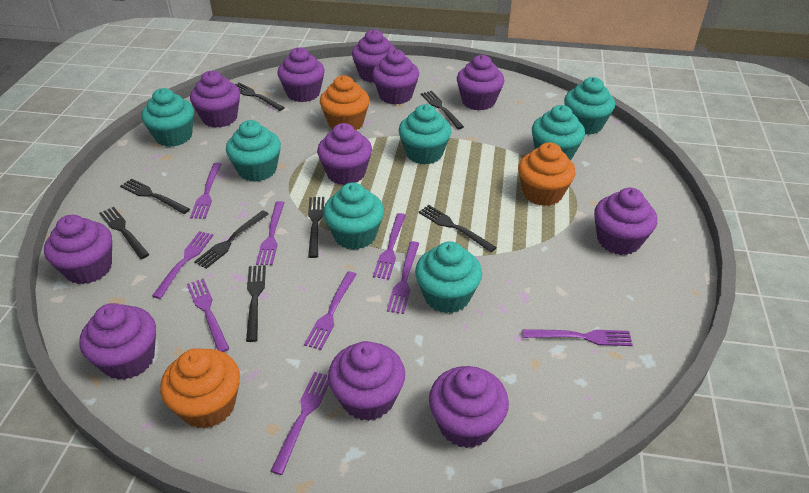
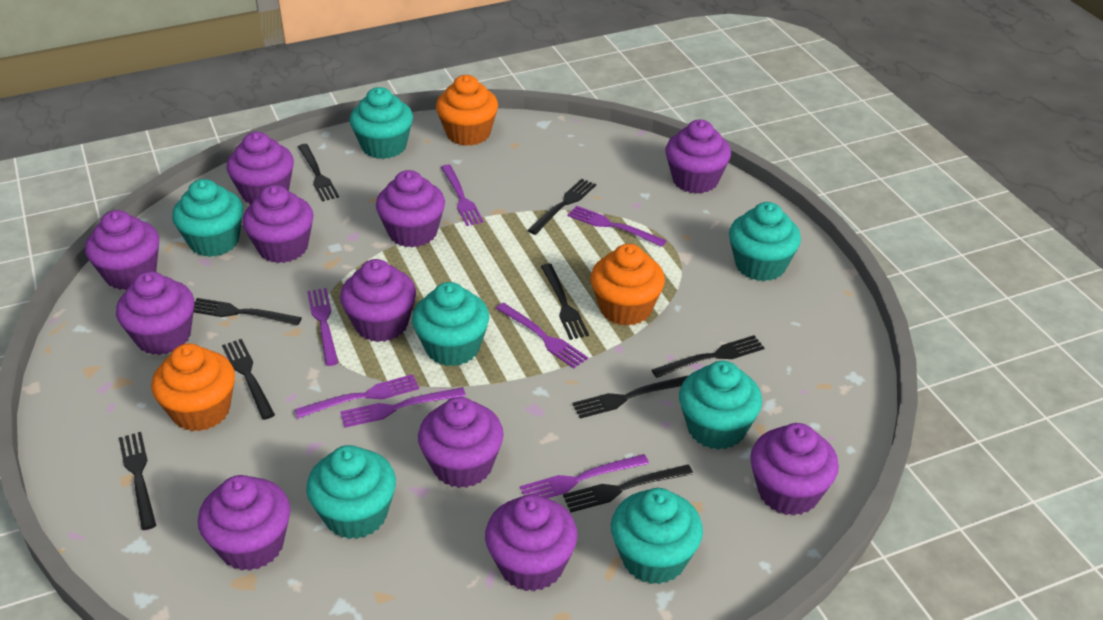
black fork: 8 -> 9
purple fork: 9 -> 7

